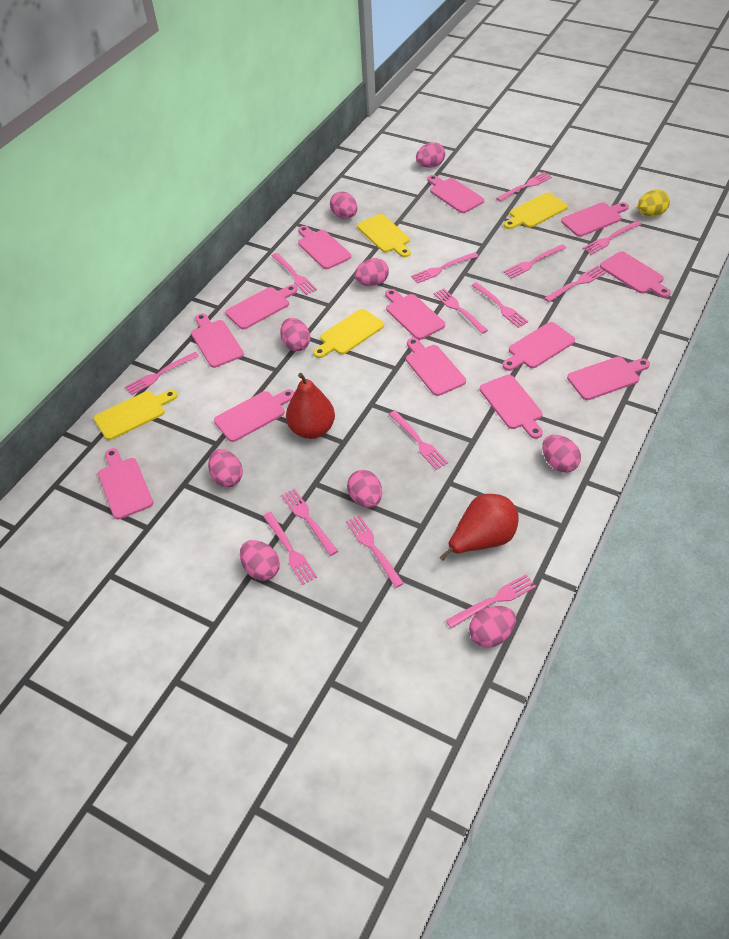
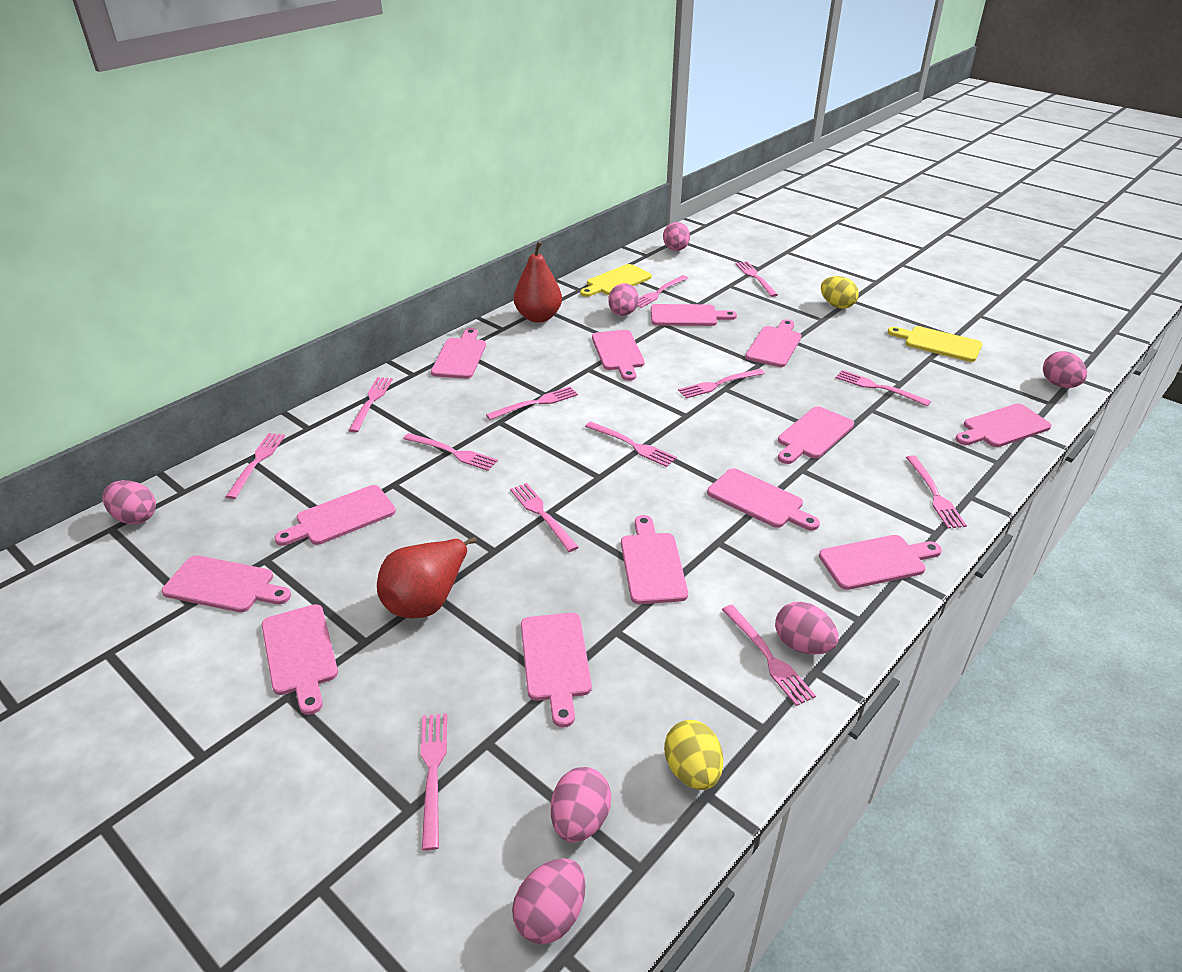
pink egg: 9 -> 7
pink fork: 14 -> 13
yellow cutting board: 4 -> 2
yellow egg: 1 -> 2

